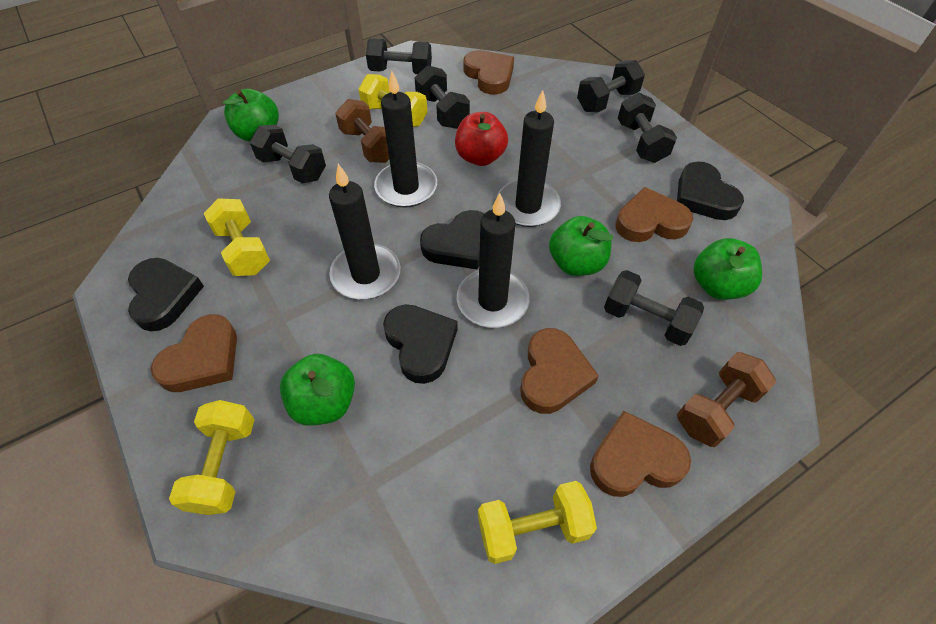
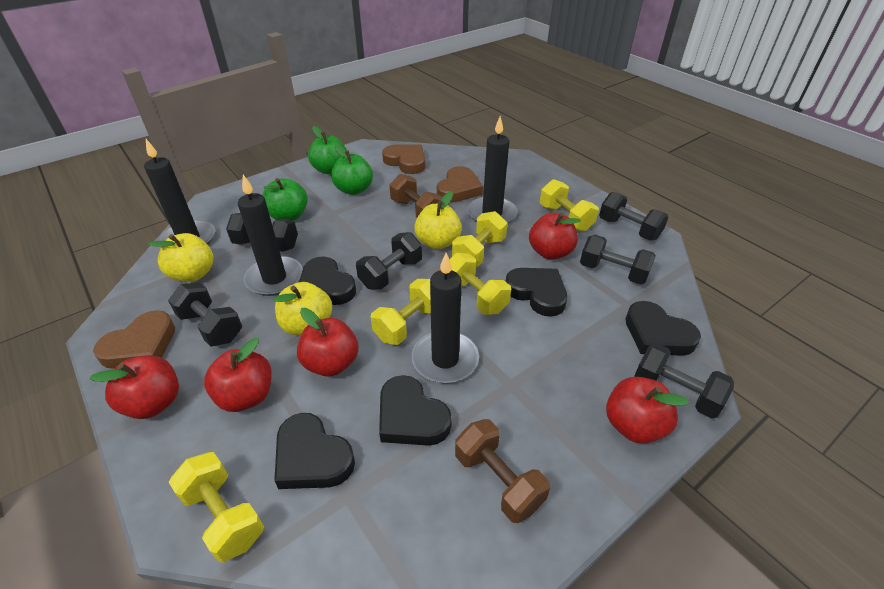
black heart: 4 -> 5
brown heart: 5 -> 3
green apple: 4 -> 3
red apple: 1 -> 5
yellow apple: 0 -> 3
yellow dumbbell: 4 -> 5

